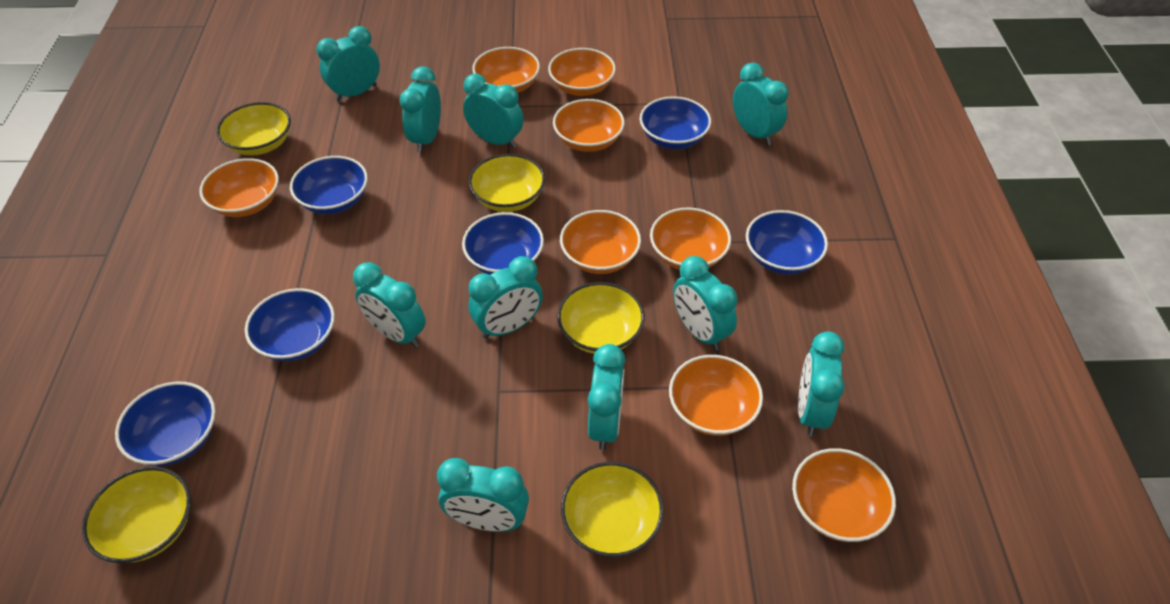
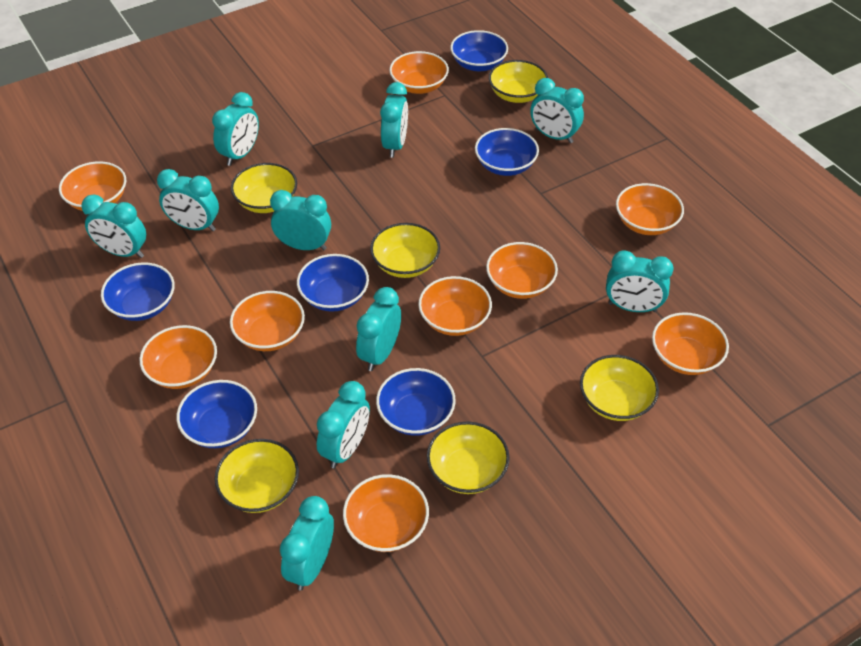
orange bowl: 8 -> 9
yellow bowl: 5 -> 6

